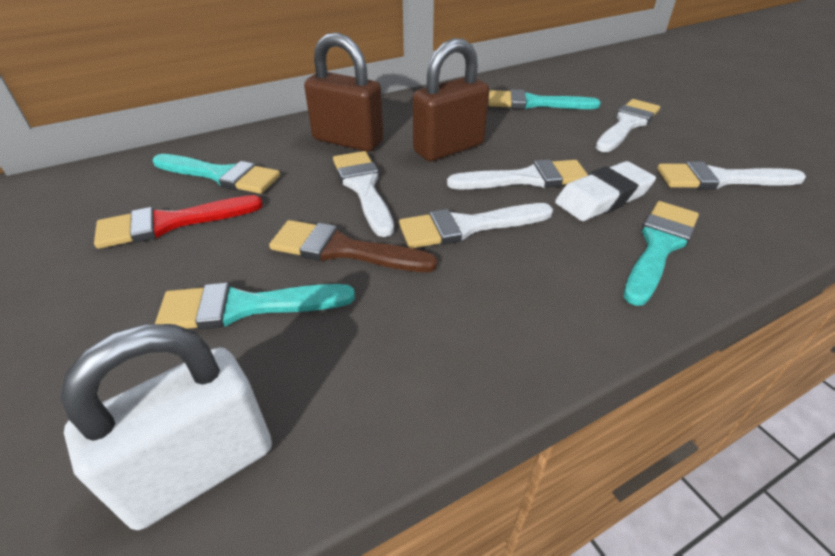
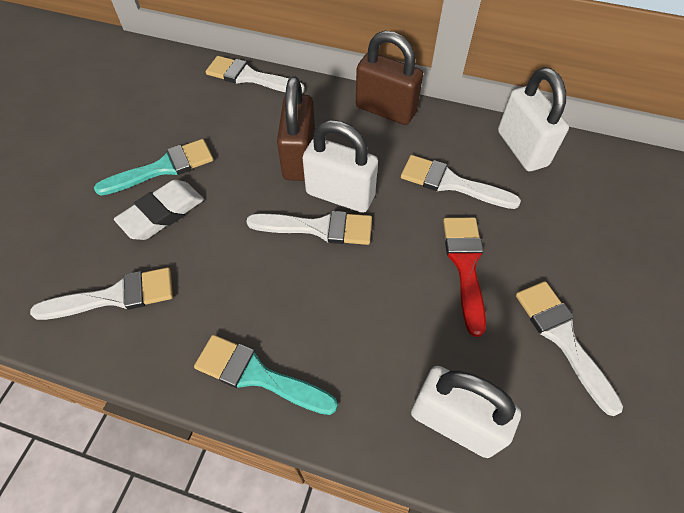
brown brush: 1 -> 0
turquoise brush: 4 -> 2
white padlock: 1 -> 3

